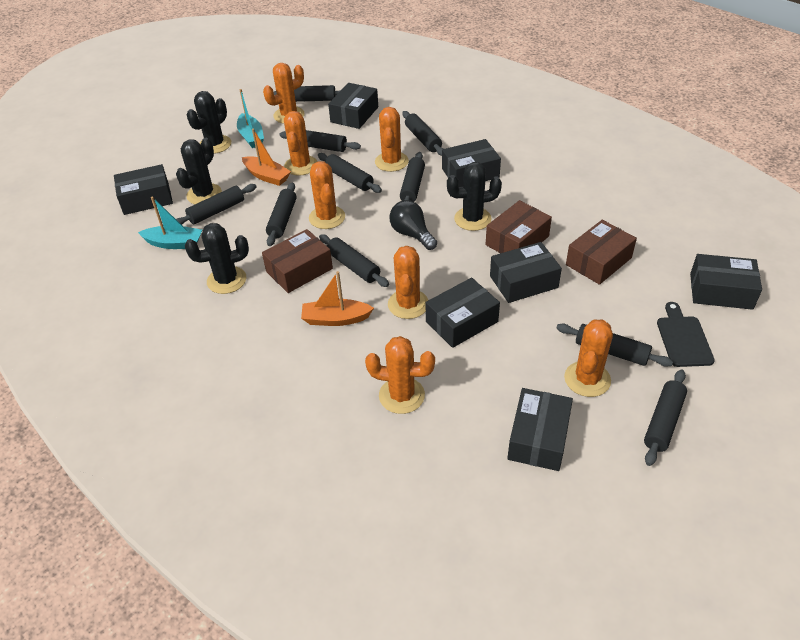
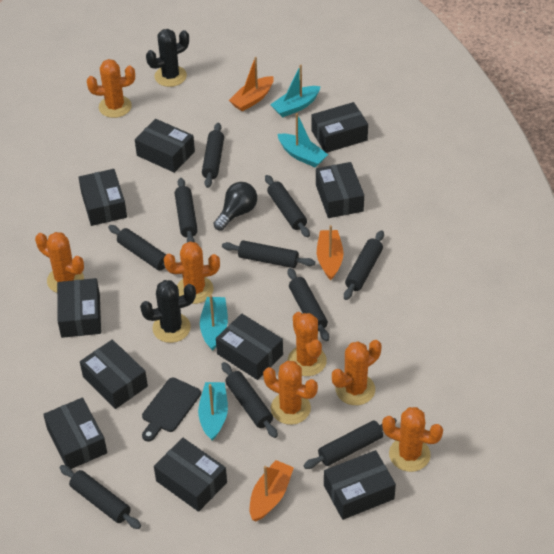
black box: 7 -> 10
black cactus: 4 -> 2
brown box: 3 -> 0
orange boat: 2 -> 3
turquoise boat: 2 -> 4

